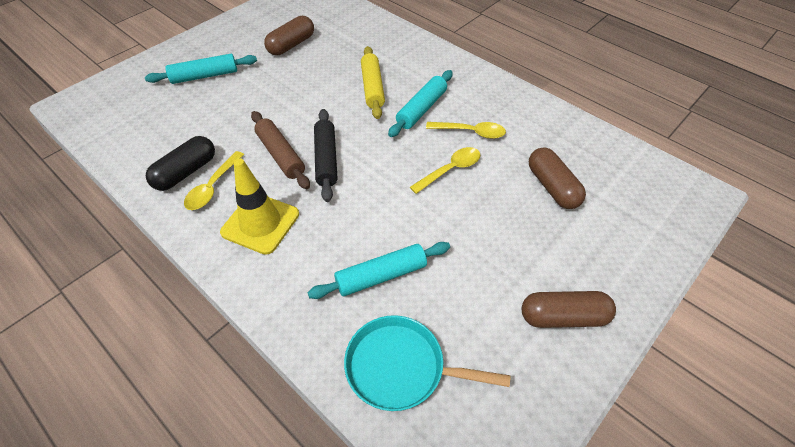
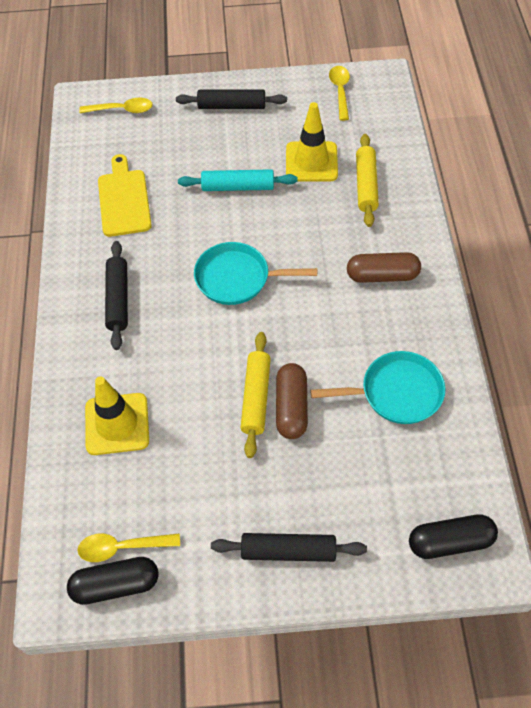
black capsule: 1 -> 2
black rolling pin: 1 -> 3
brown capsule: 3 -> 2
brown rolling pin: 1 -> 0
turquoise pan: 1 -> 2
turquoise rolling pin: 3 -> 1
yellow cutting board: 0 -> 1
yellow rolling pin: 1 -> 2
yellow traffic cone: 1 -> 2

